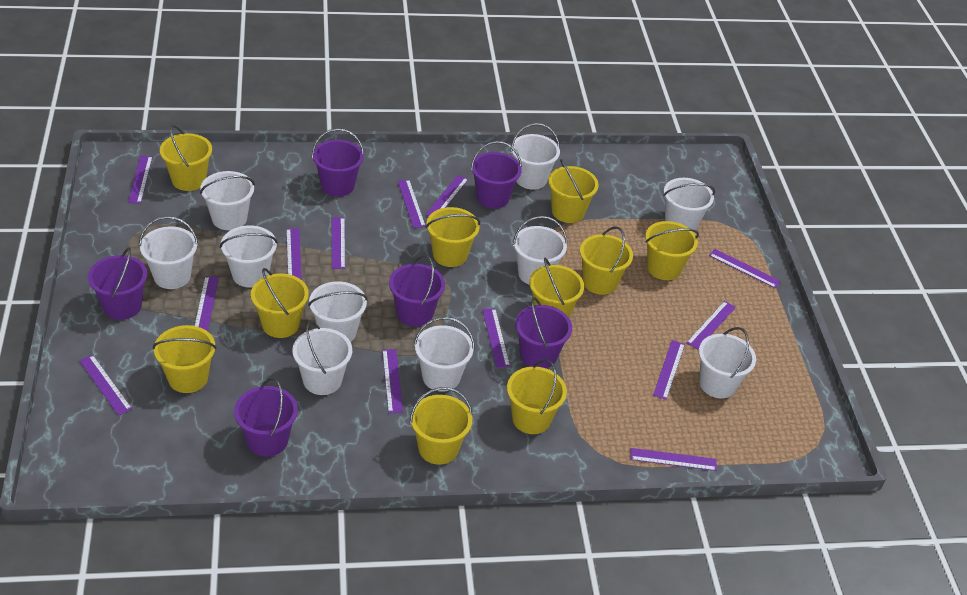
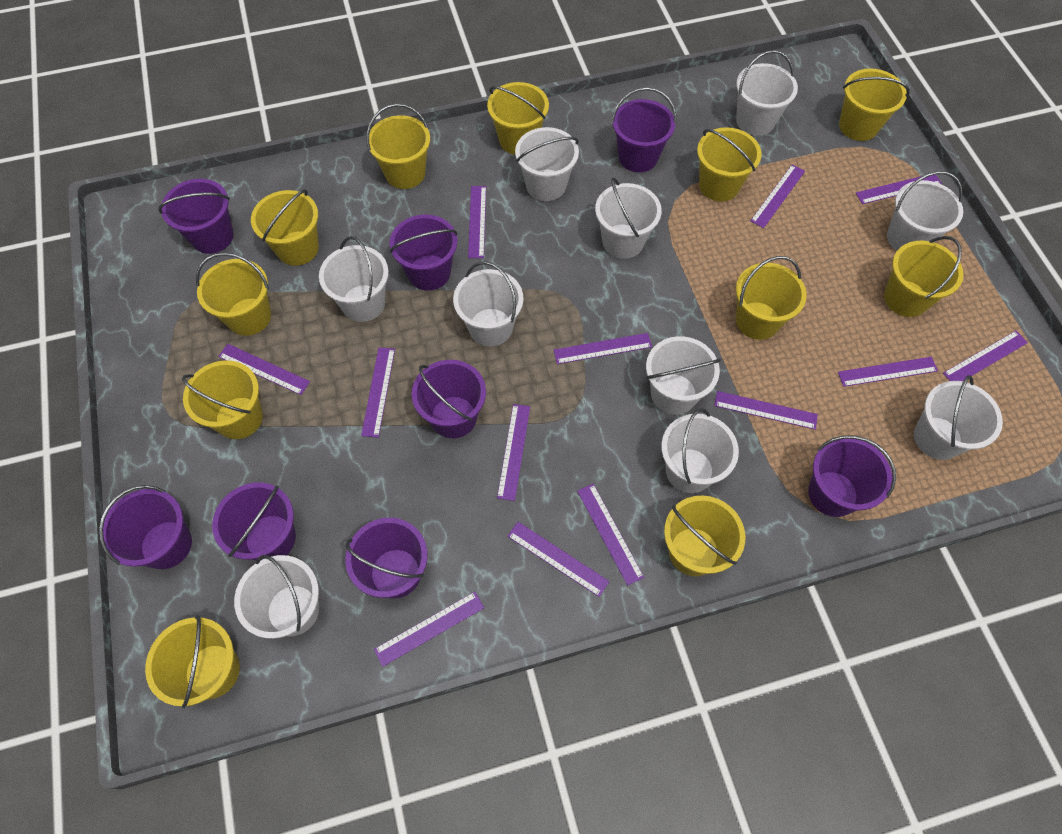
purple bucket: 6 -> 8
yellow bucket: 10 -> 11

